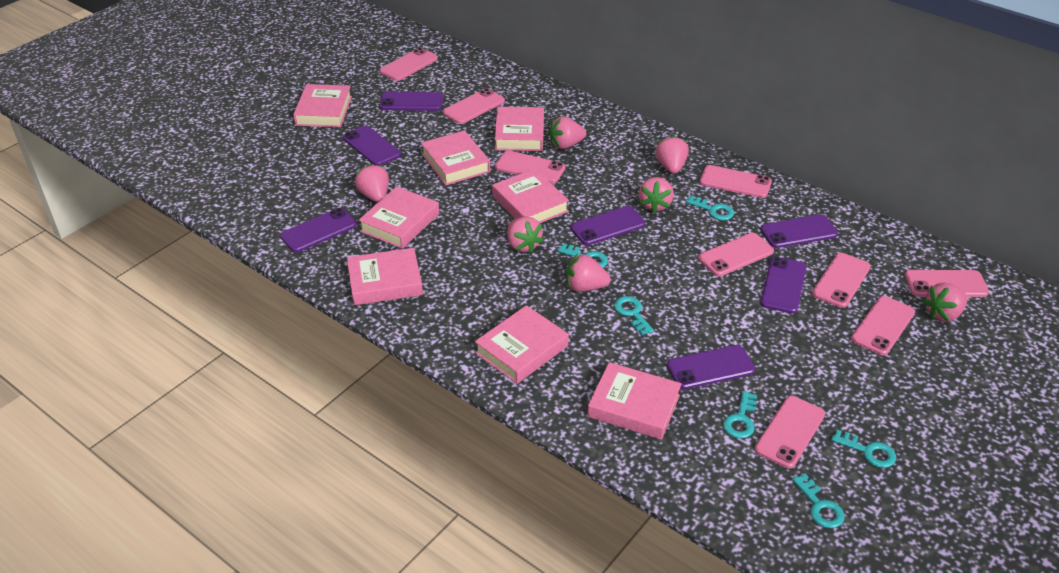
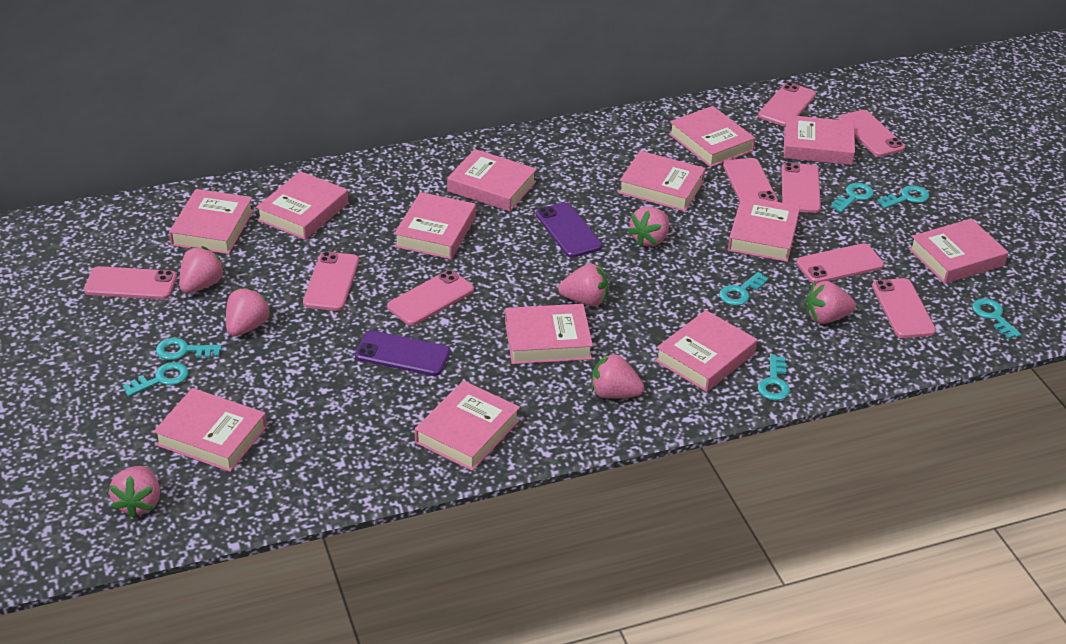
pink book: 8 -> 13
purple phone: 7 -> 2
turquoise key: 6 -> 7

